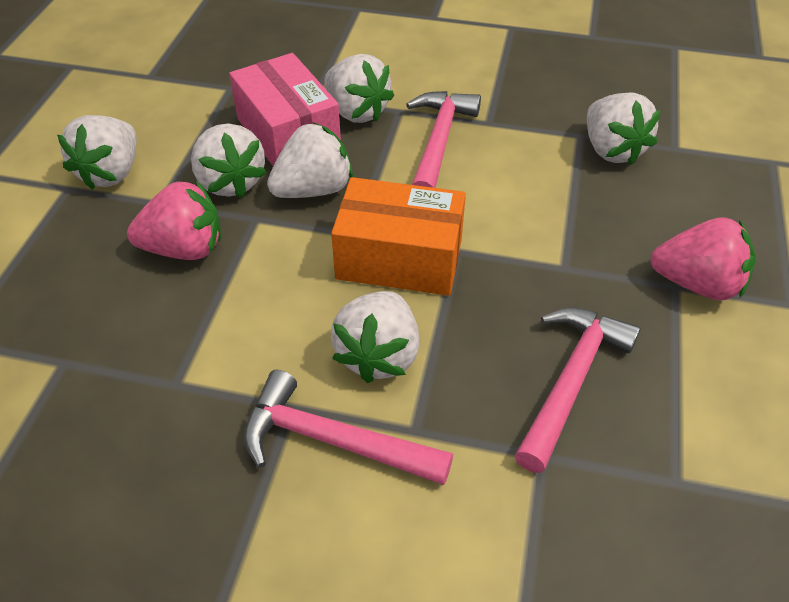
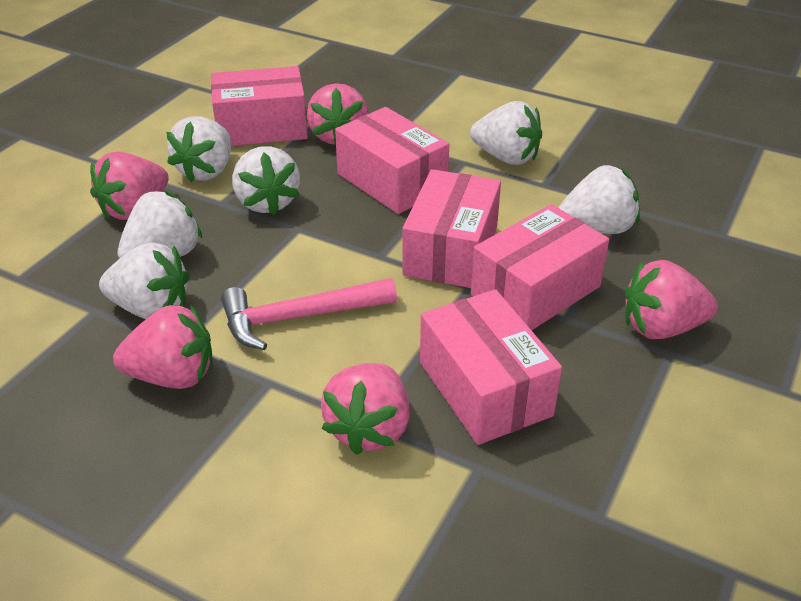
orange box: 1 -> 0
pink box: 1 -> 5
pink hammer: 3 -> 1
pink strawberry: 2 -> 5

